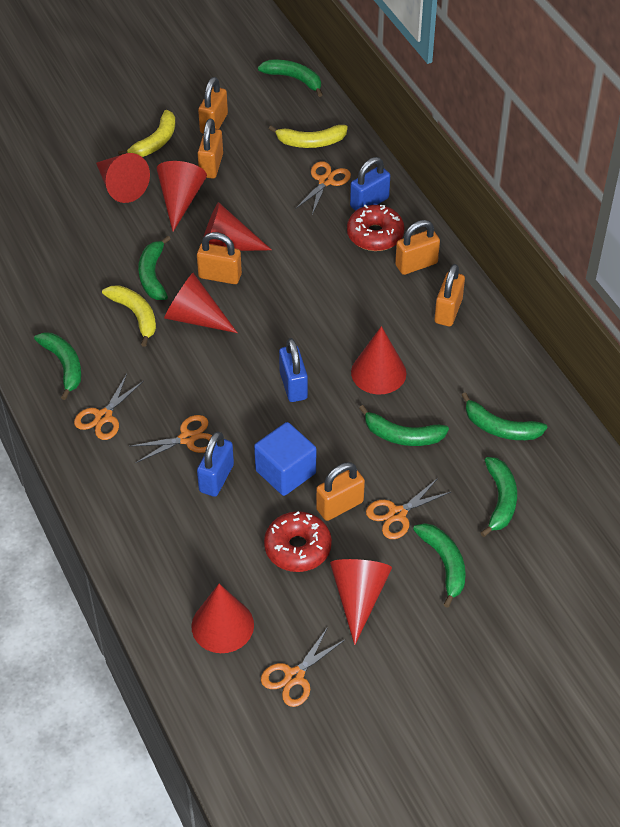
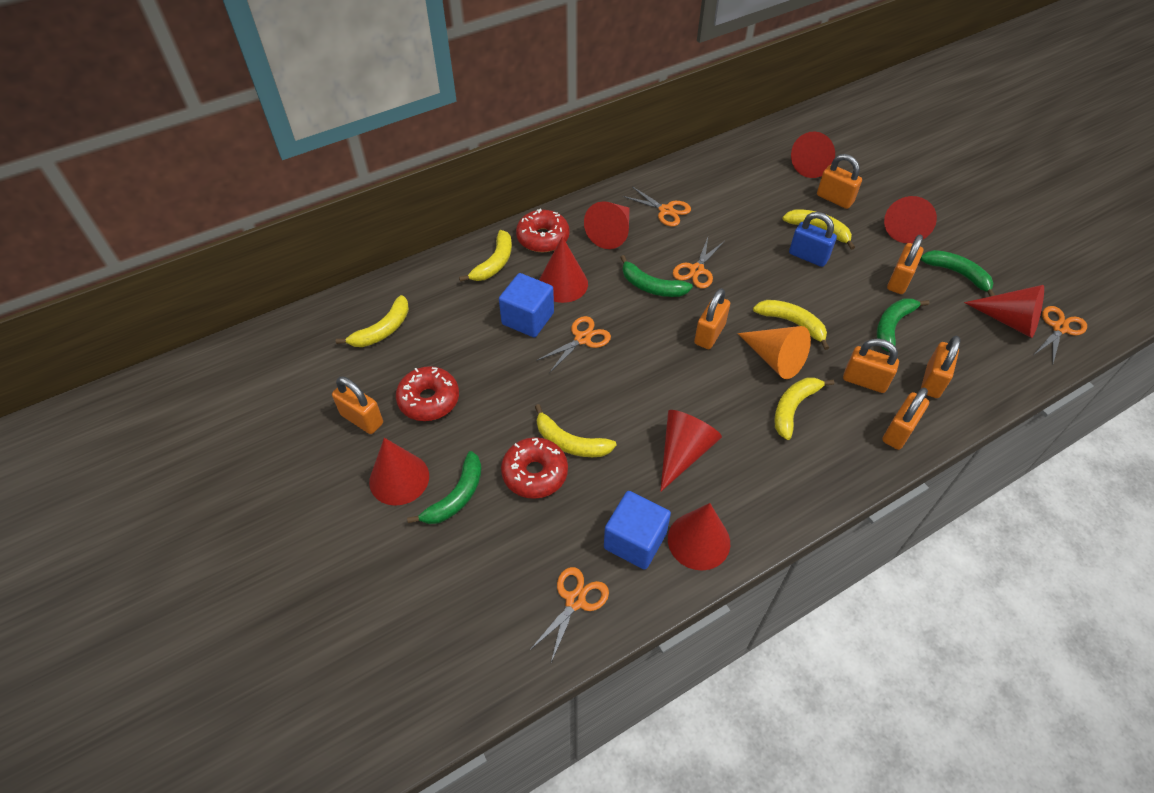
blue cube: 1 -> 2
blue padlock: 3 -> 1
green banana: 7 -> 4
orange cone: 0 -> 1
orange padlock: 6 -> 7
red cone: 7 -> 8
red donut: 2 -> 3
yellow banana: 3 -> 6

